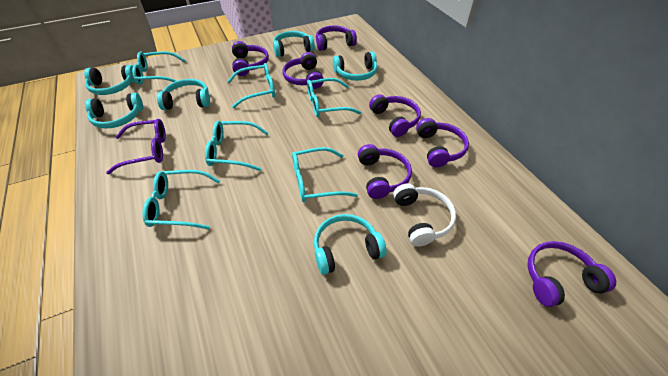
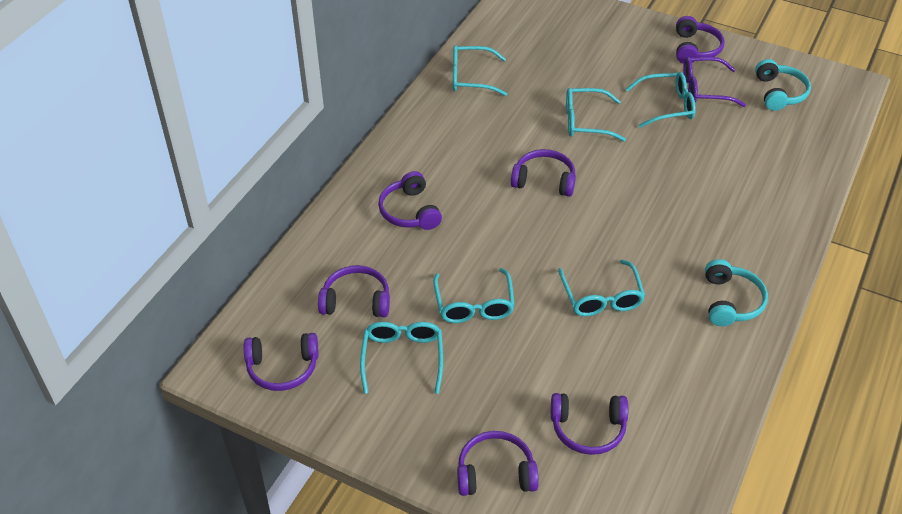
turquoise headphones: 6 -> 2
white headphones: 1 -> 0

